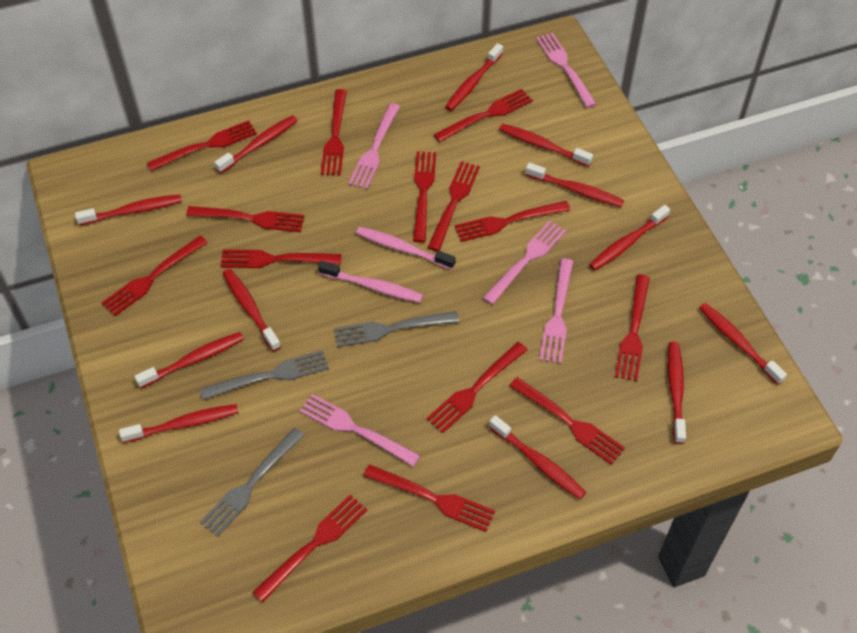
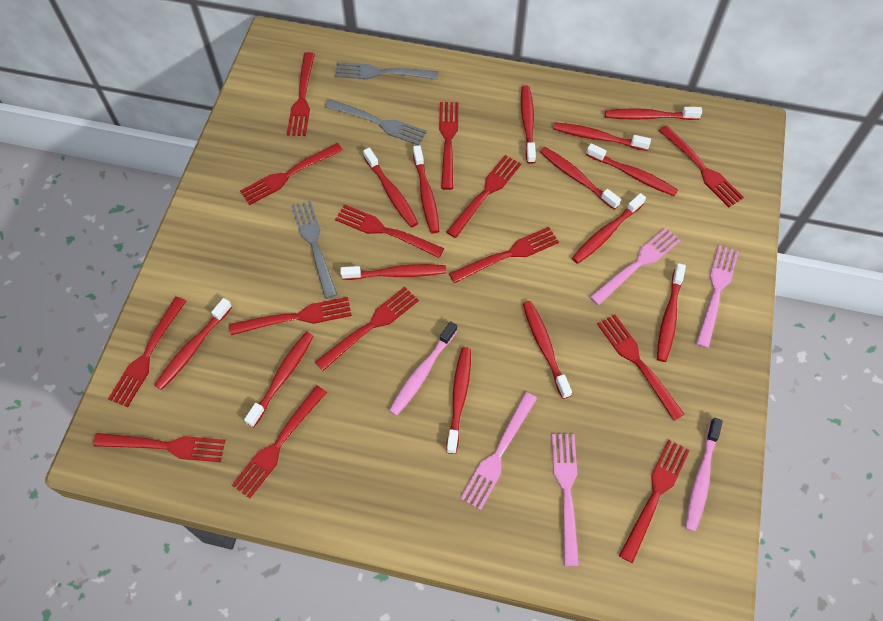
pink fork: 5 -> 4
red toothbrush: 12 -> 14

